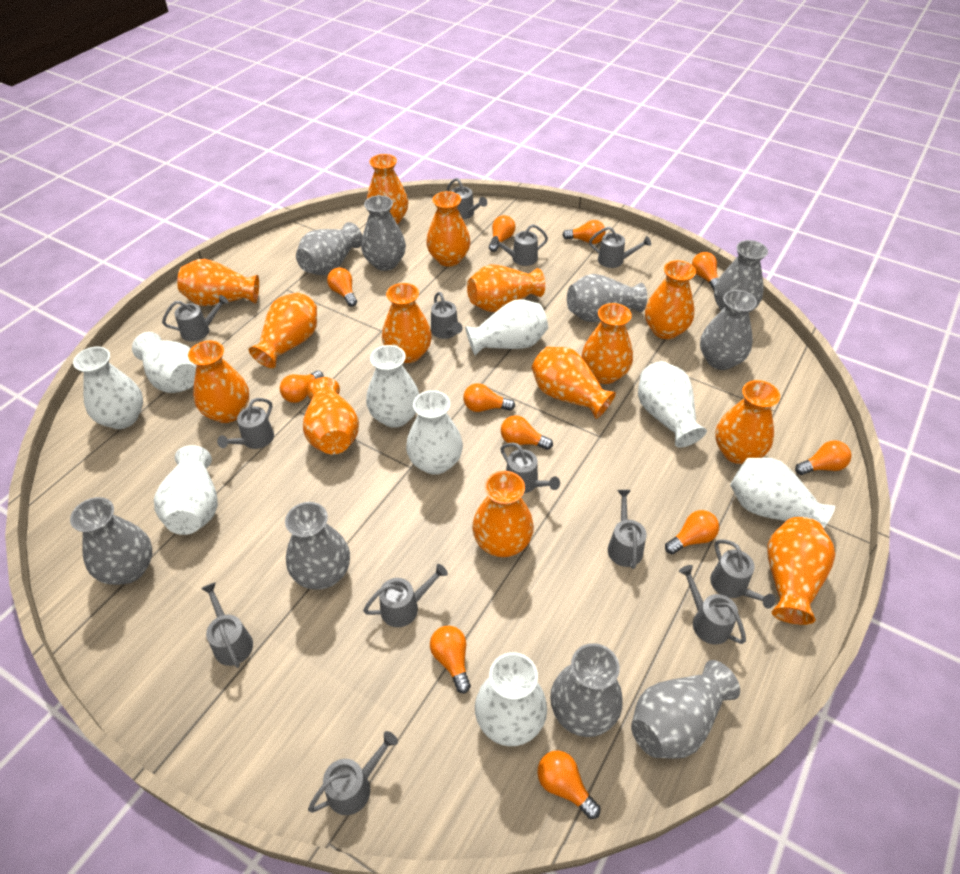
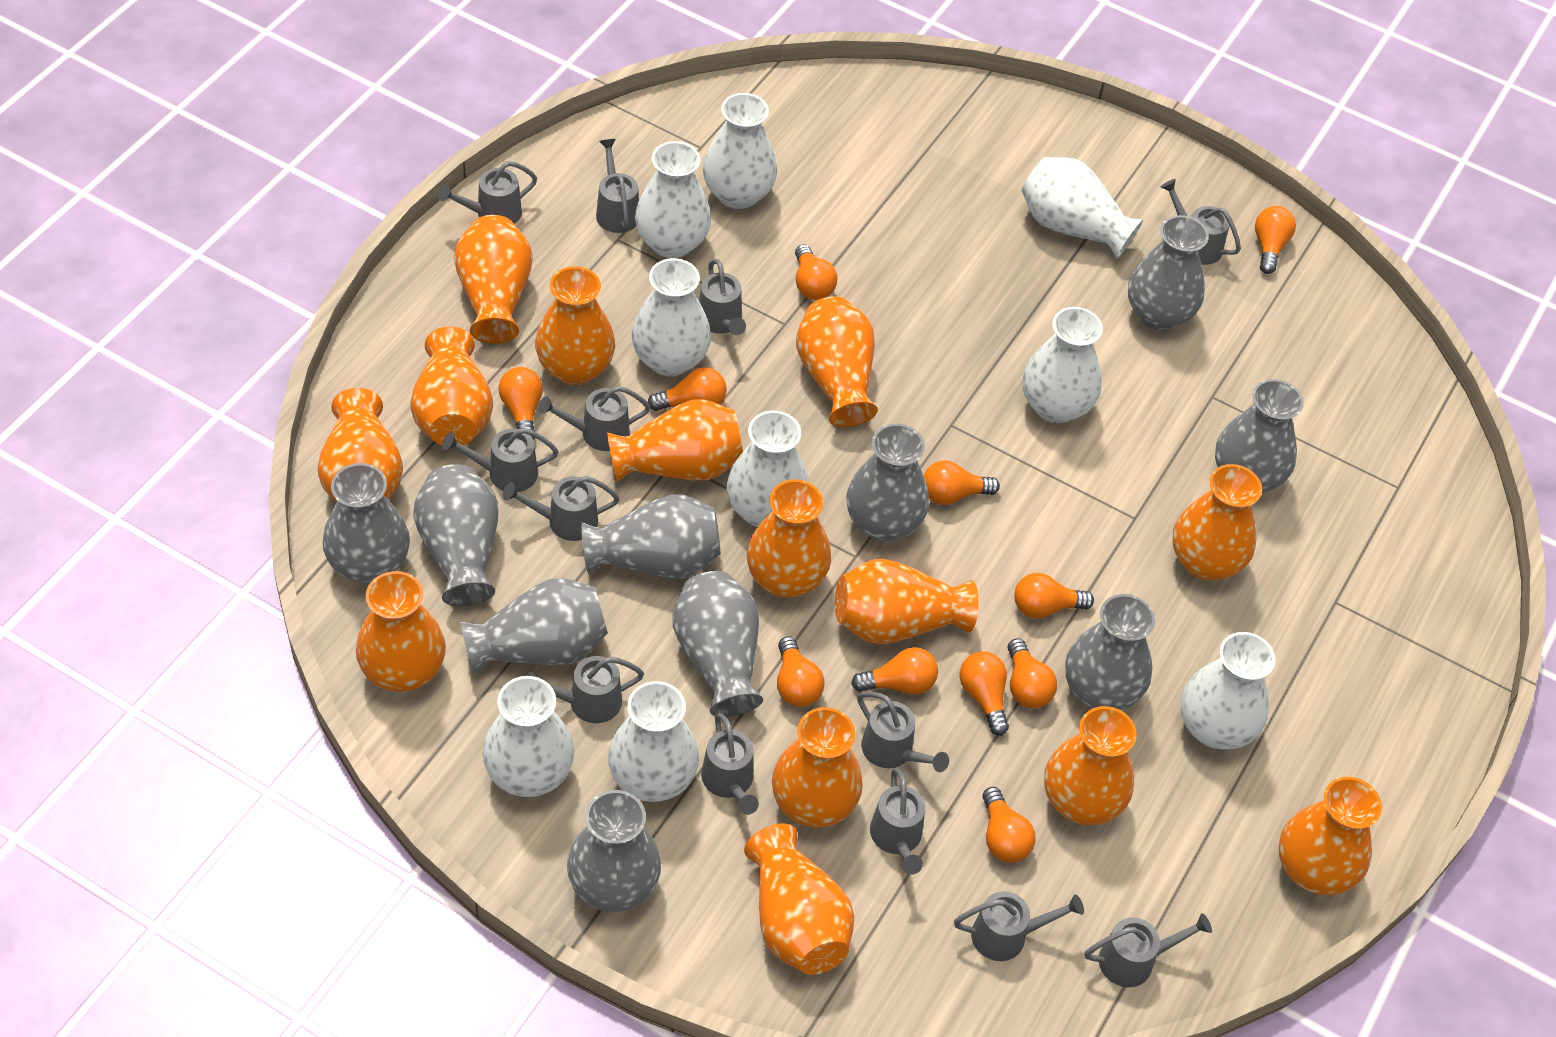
grey vase: 9 -> 10

